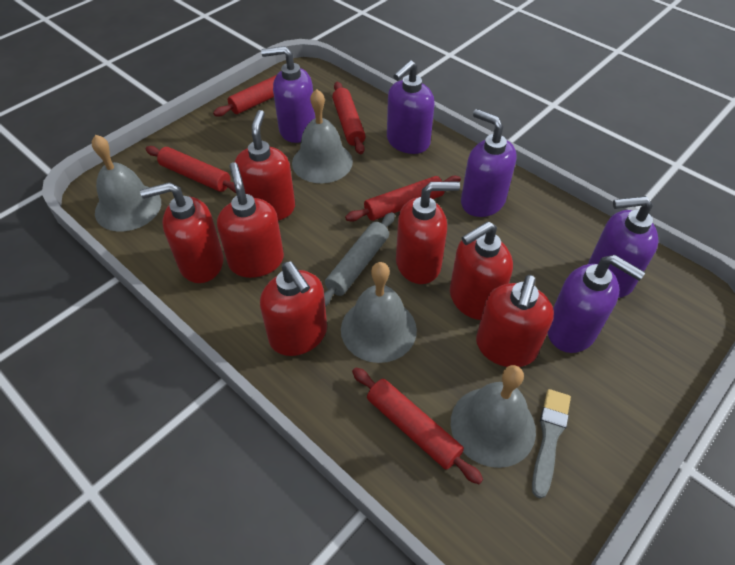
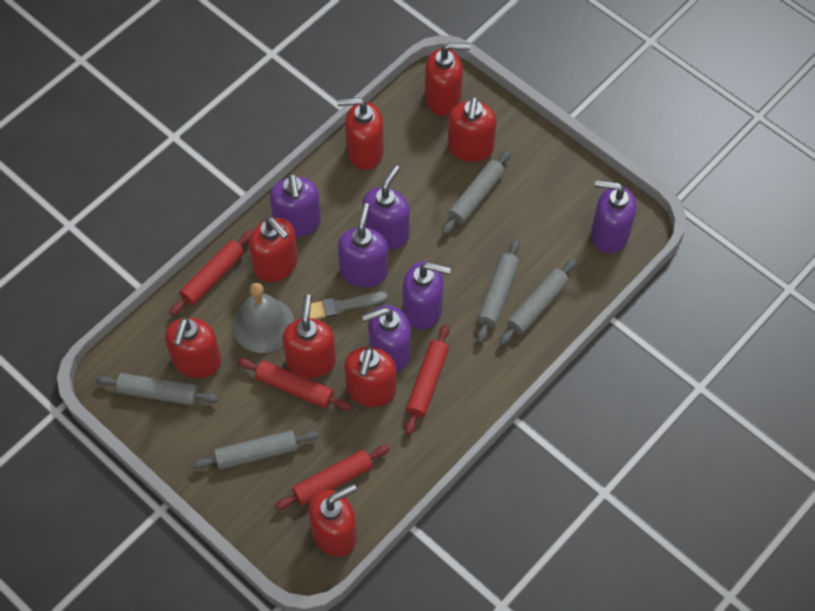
grey bell: 4 -> 1
grey rolling pin: 1 -> 5
purple soap dispenser: 5 -> 6
red rolling pin: 5 -> 4
red soap dispenser: 7 -> 8

